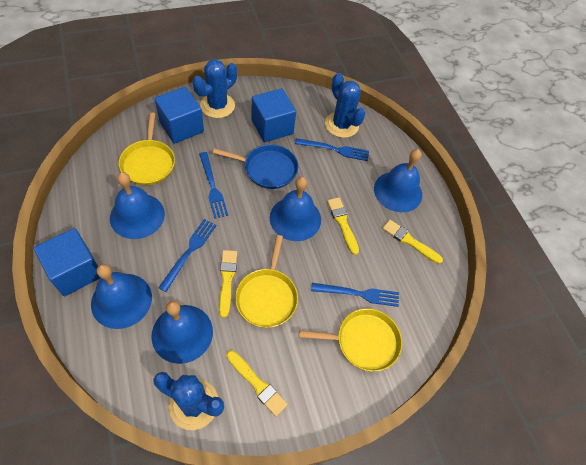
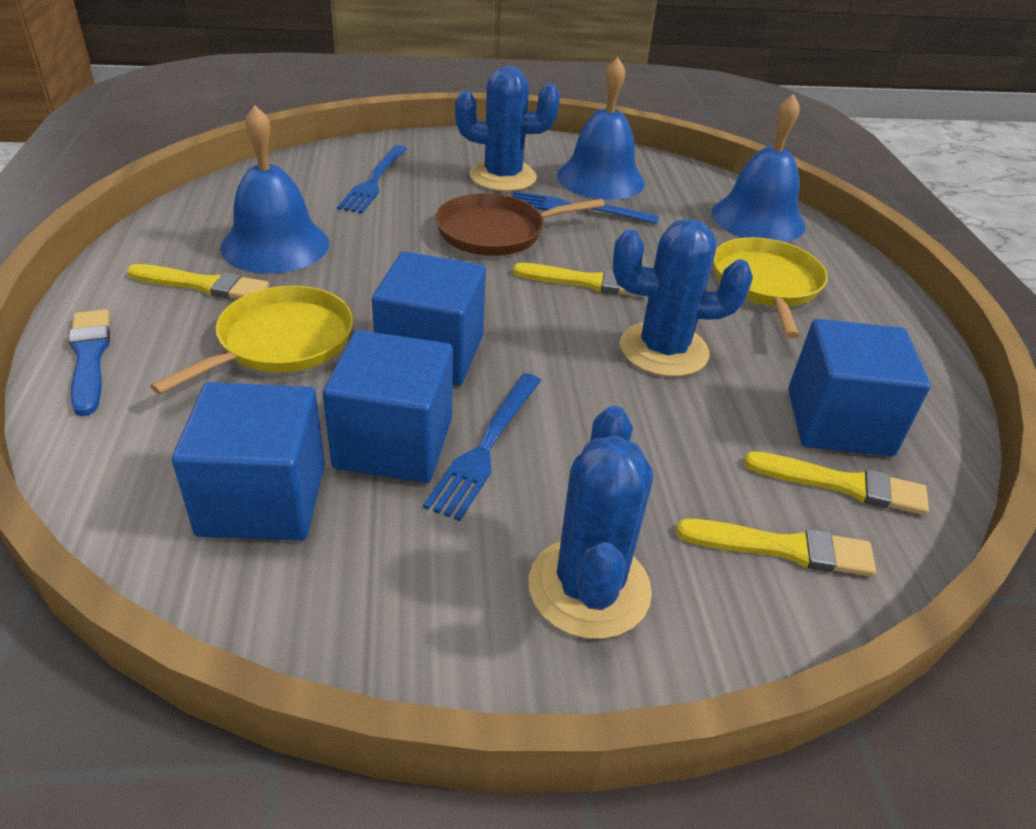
blue bell: 5 -> 3
blue brush: 0 -> 1
blue cube: 3 -> 4
blue fork: 4 -> 3
blue pan: 1 -> 0
brown pan: 0 -> 1
yellow pan: 3 -> 2

